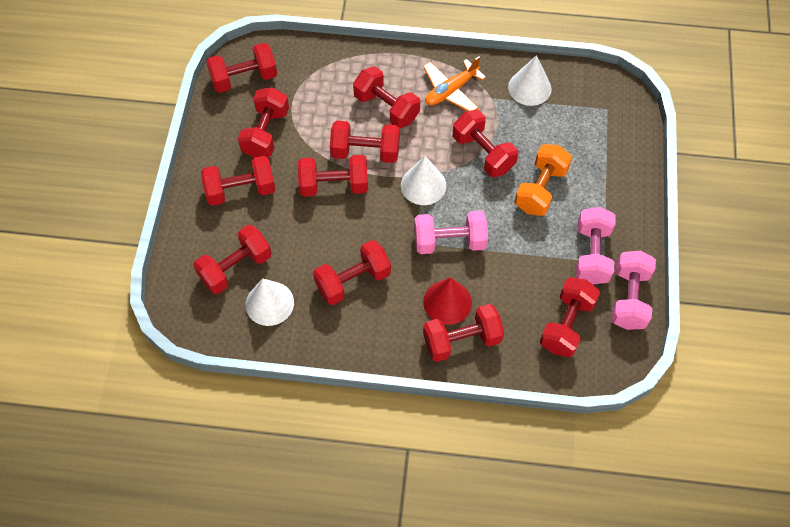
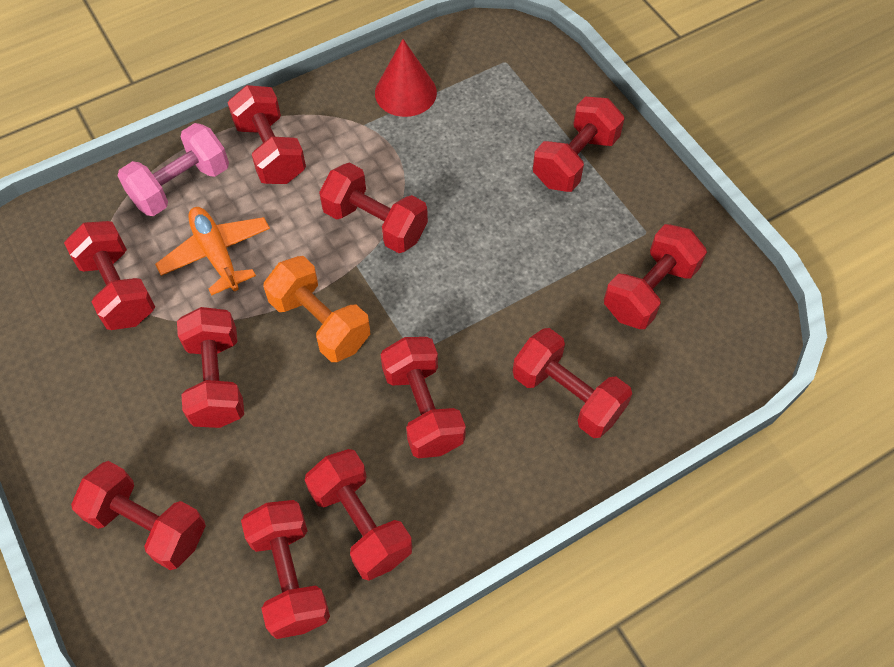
pink dumbbell: 3 -> 1
white cone: 3 -> 0

